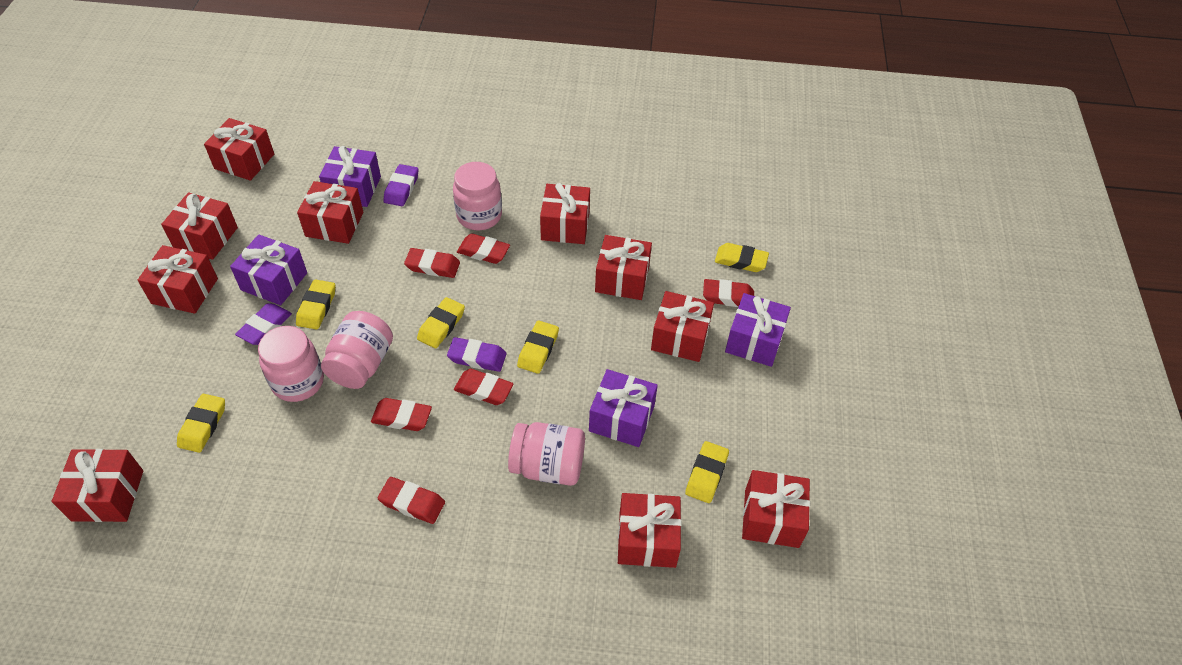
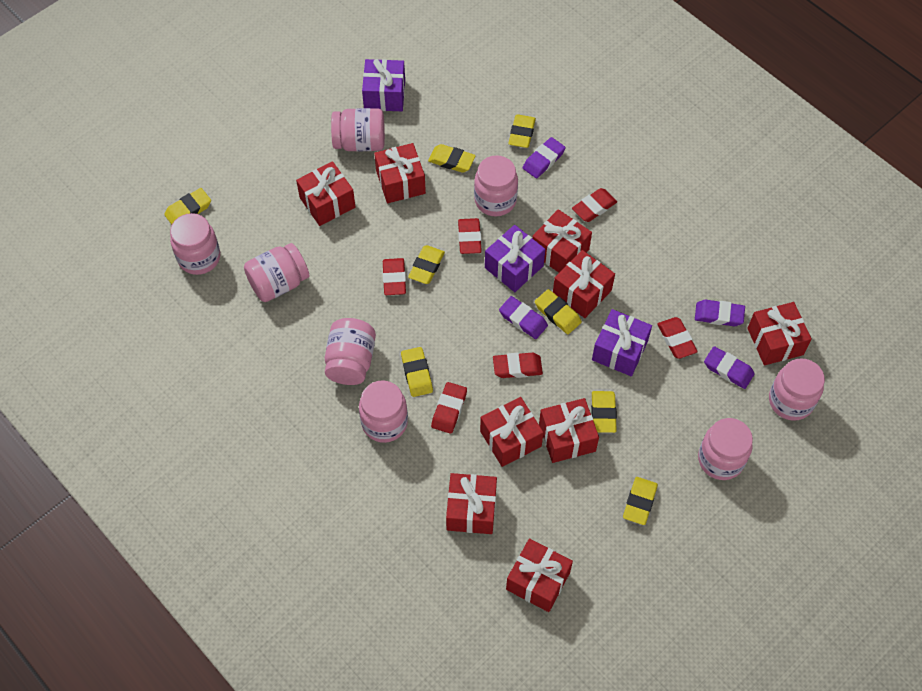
pink jar: 4 -> 8
purple eraser: 3 -> 4
purple gift: 4 -> 3
red gift: 10 -> 9
yellow eraser: 6 -> 8

